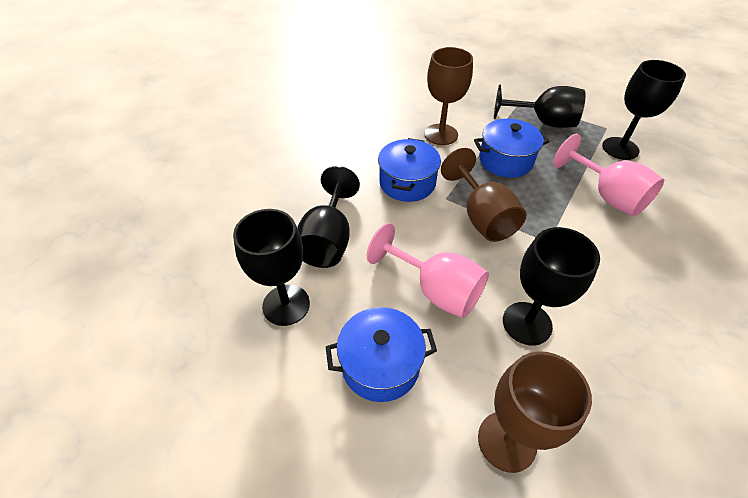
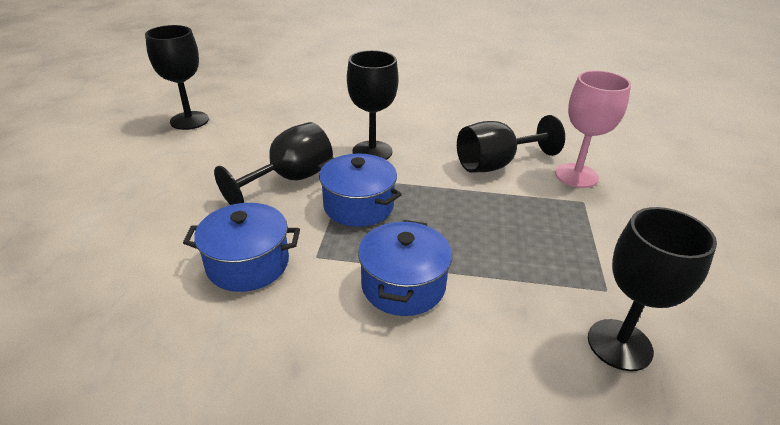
brown goblet: 3 -> 0
pink goblet: 2 -> 1

